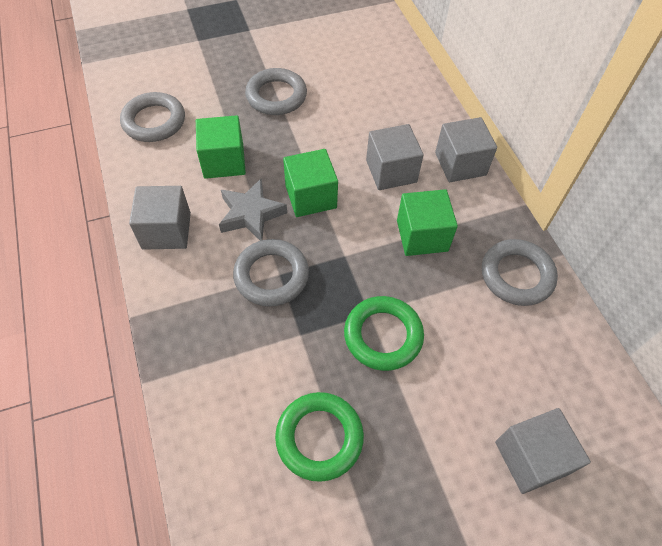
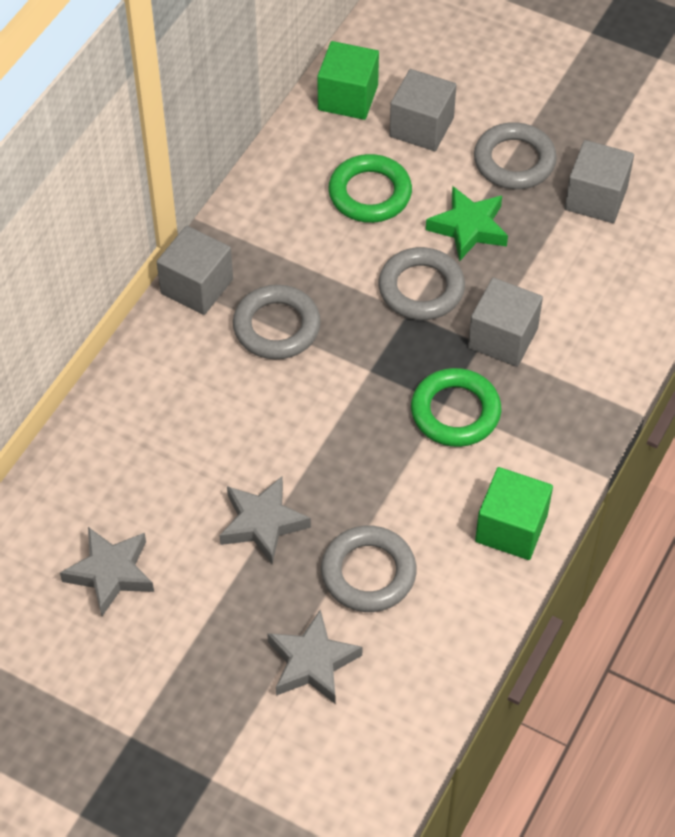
green cube: 3 -> 2
green star: 0 -> 1
grey star: 1 -> 3

